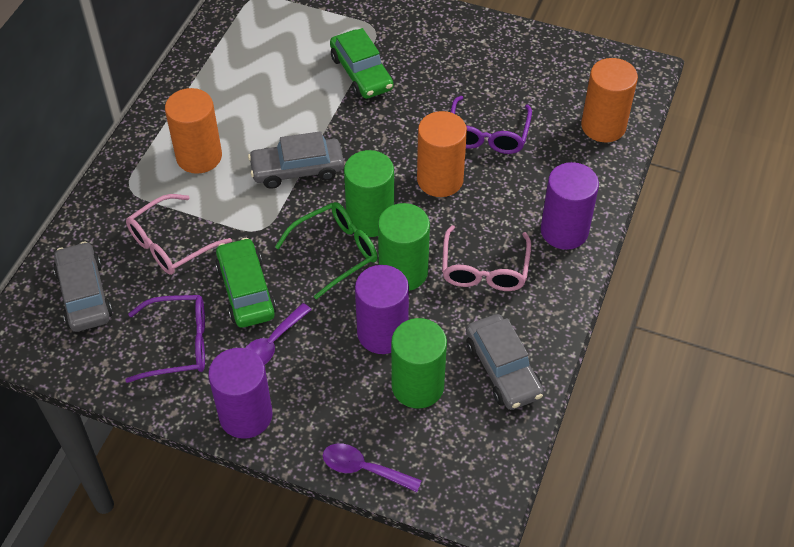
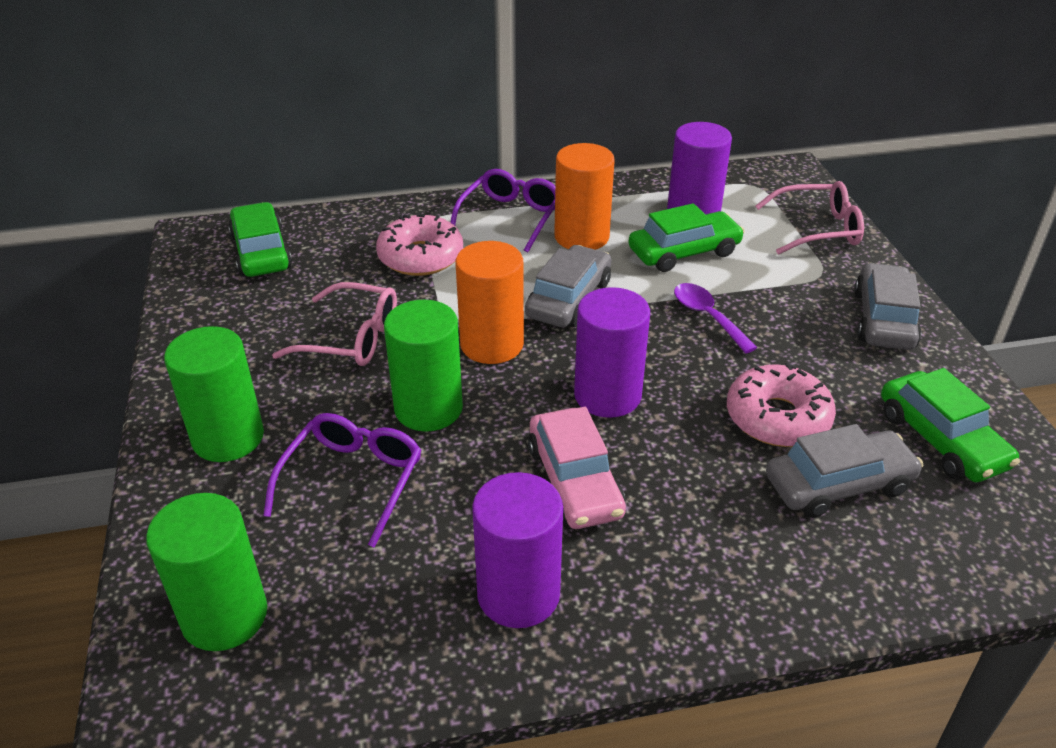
green car: 2 -> 3
green glasses: 1 -> 0
orange cylinder: 3 -> 2
pink car: 0 -> 1
pink donut: 0 -> 2
purple spoon: 2 -> 1

